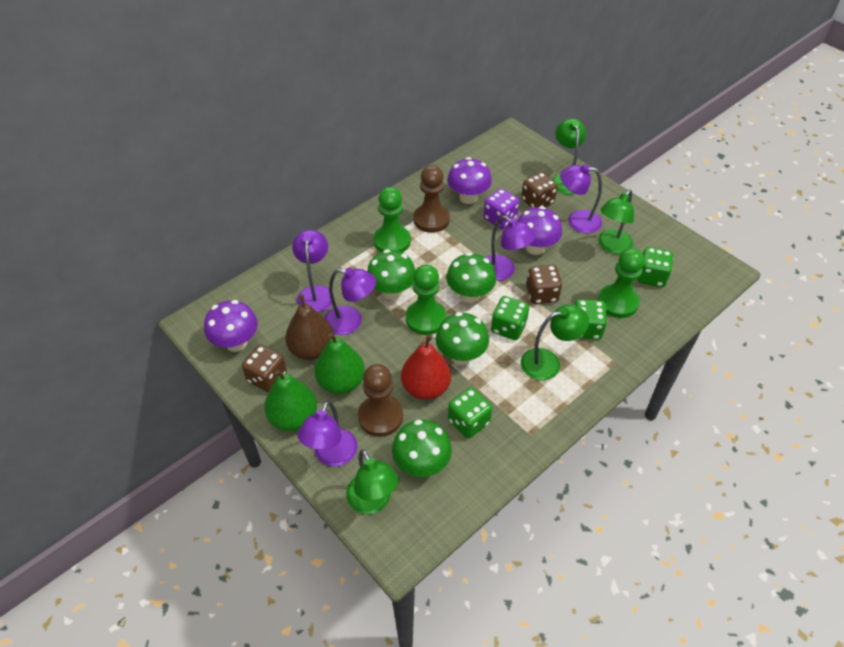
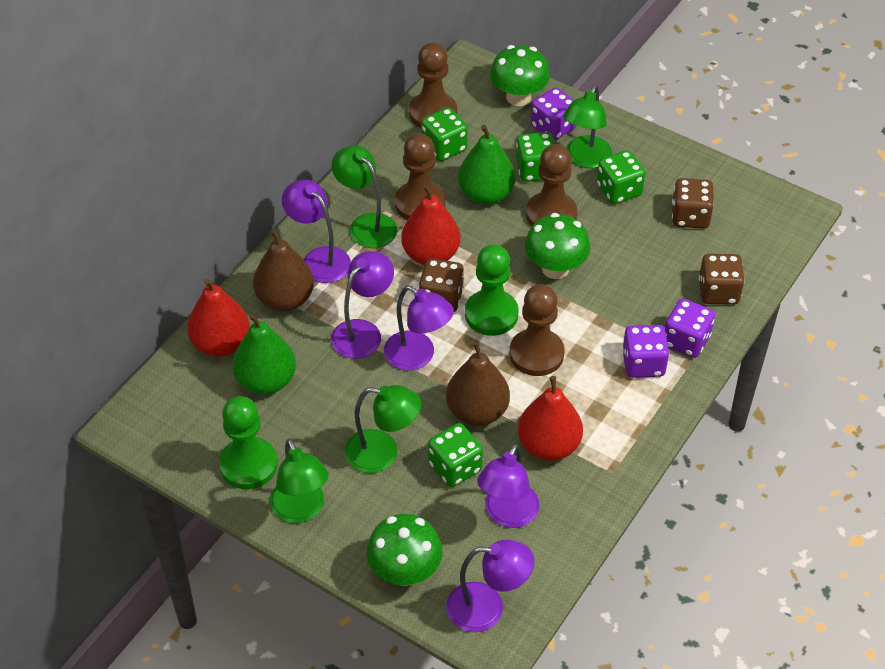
brown pawn: 2 -> 4
brown pear: 1 -> 2
green mushroom: 4 -> 3
green pawn: 3 -> 2
purple dice: 1 -> 3
purple mushroom: 3 -> 0
red pear: 1 -> 3

